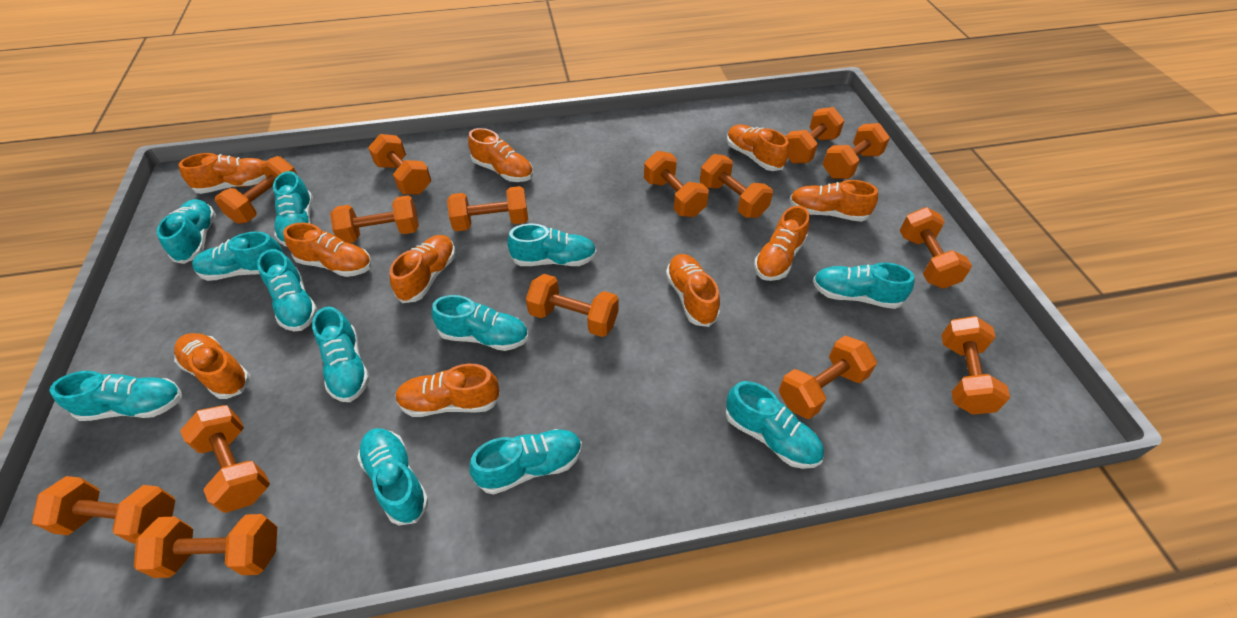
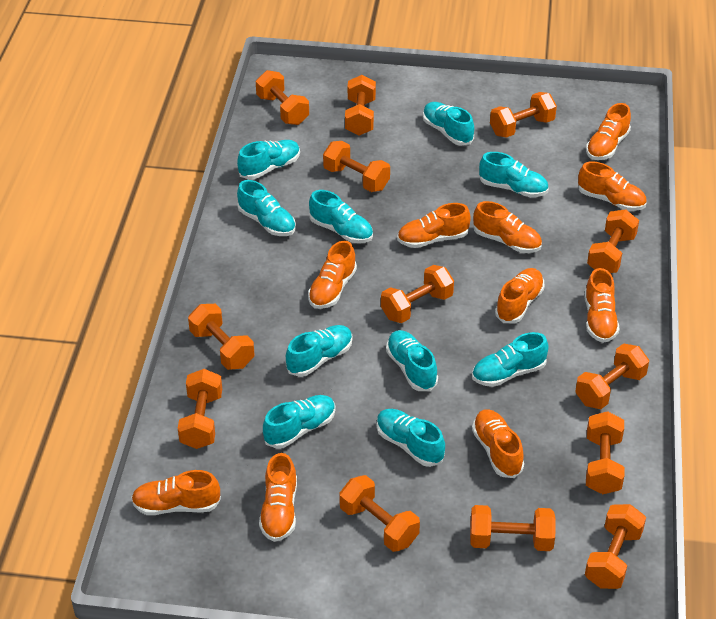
orange dumbbell: 15 -> 13
turquoise shoe: 12 -> 10

